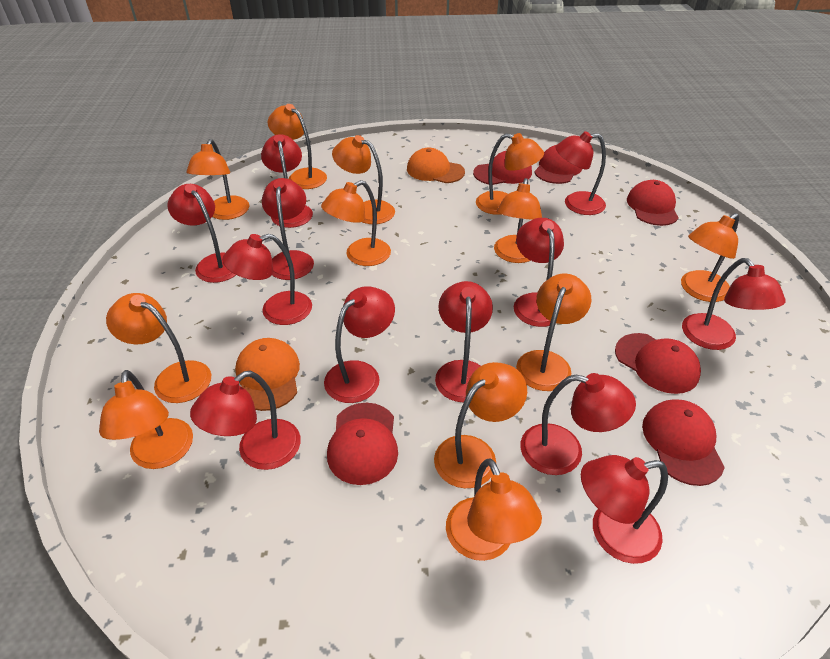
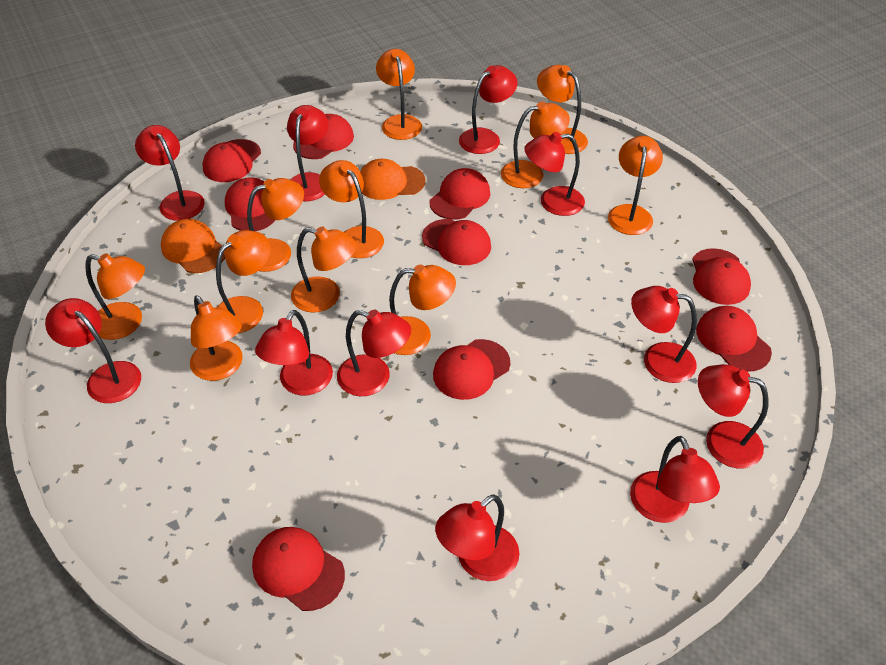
orange lamp: 12 -> 11
red cap: 6 -> 9
red lamp: 12 -> 11

